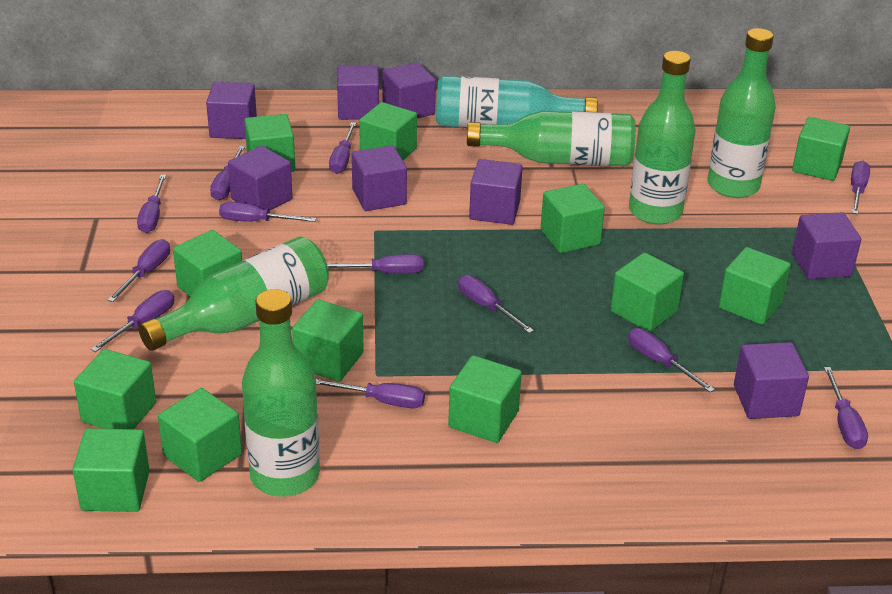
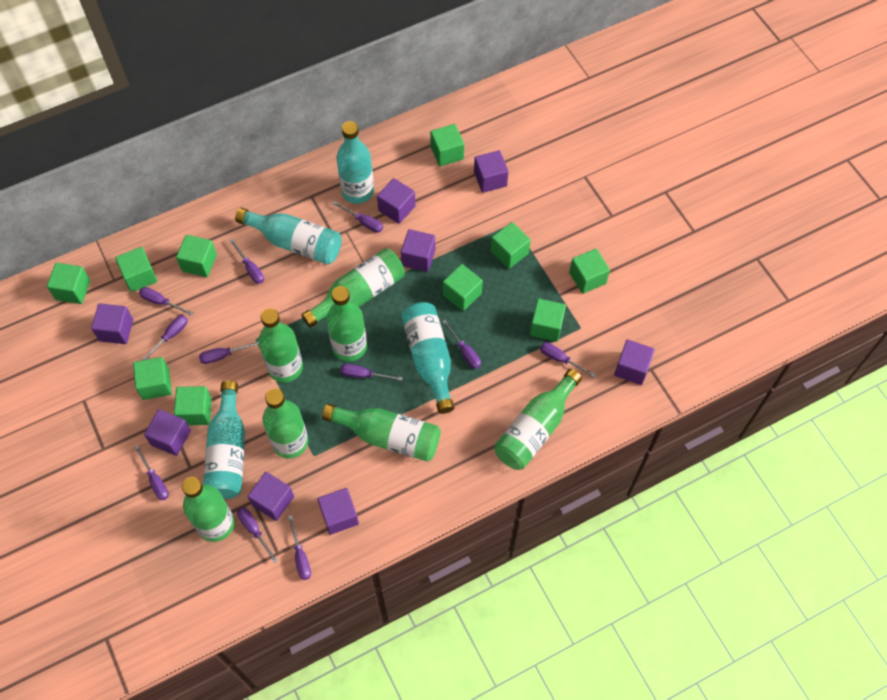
green bottle: 5 -> 7
green cube: 12 -> 10
purple screwdriver: 12 -> 11
turquoise bottle: 1 -> 4

